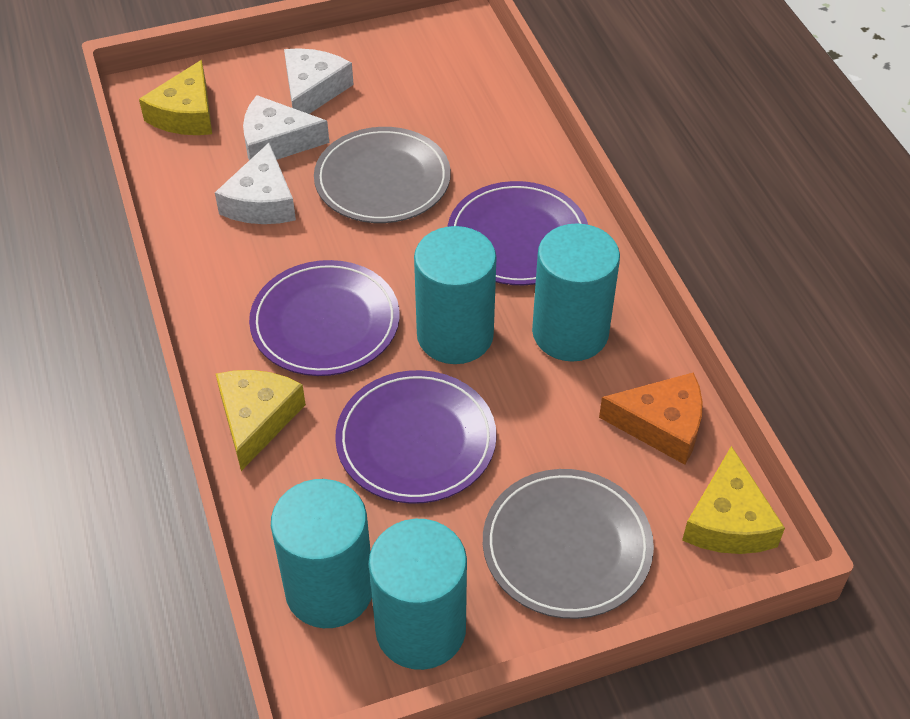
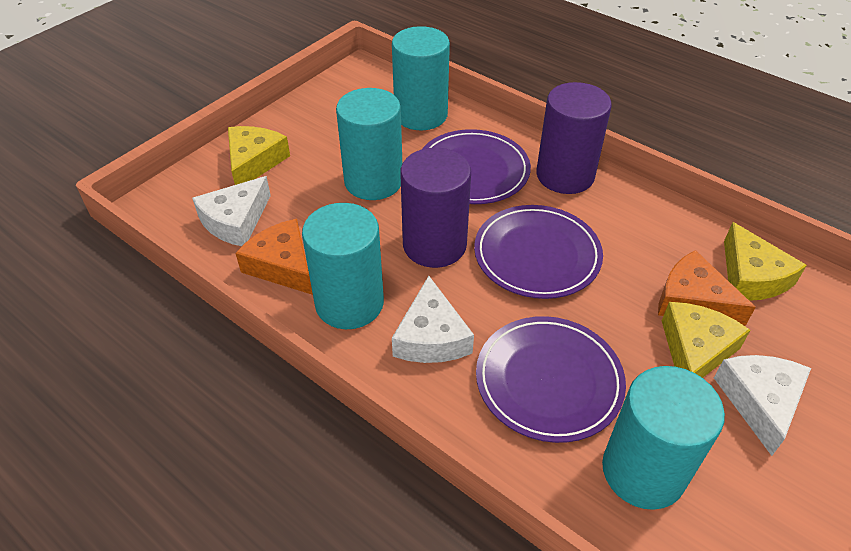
grey plate: 2 -> 0
orange cheese: 1 -> 2
purple cylinder: 0 -> 2

